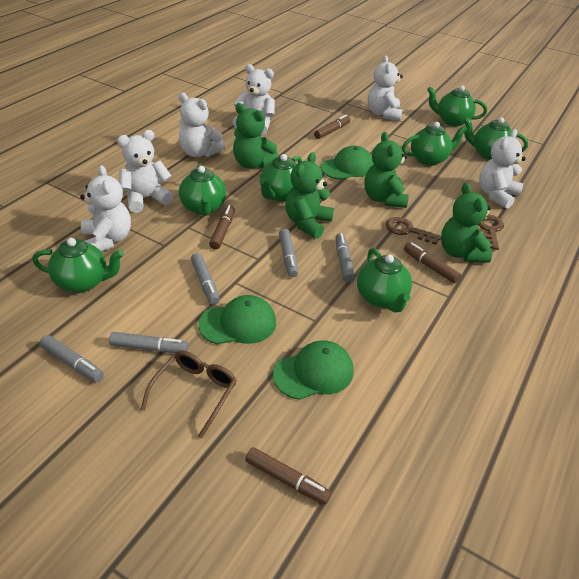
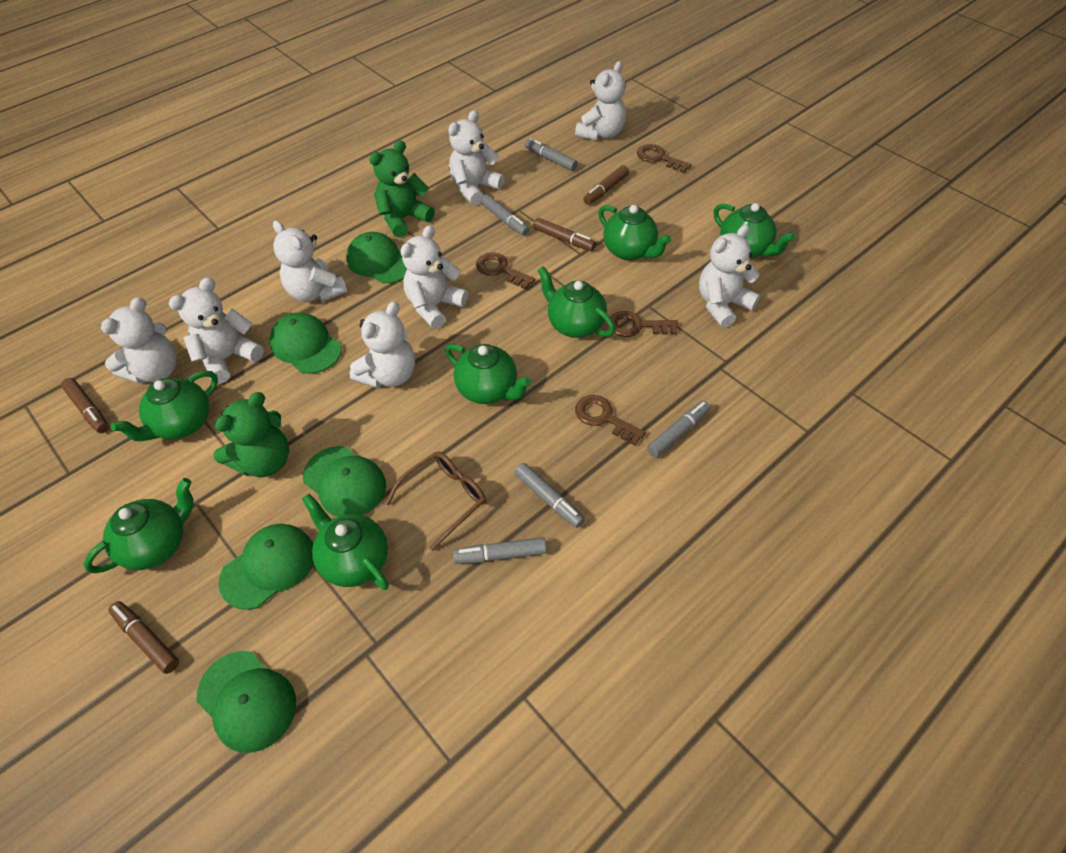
brown key: 2 -> 4
green cap: 3 -> 5
green teddy bear: 4 -> 2
white teddy bear: 6 -> 8

